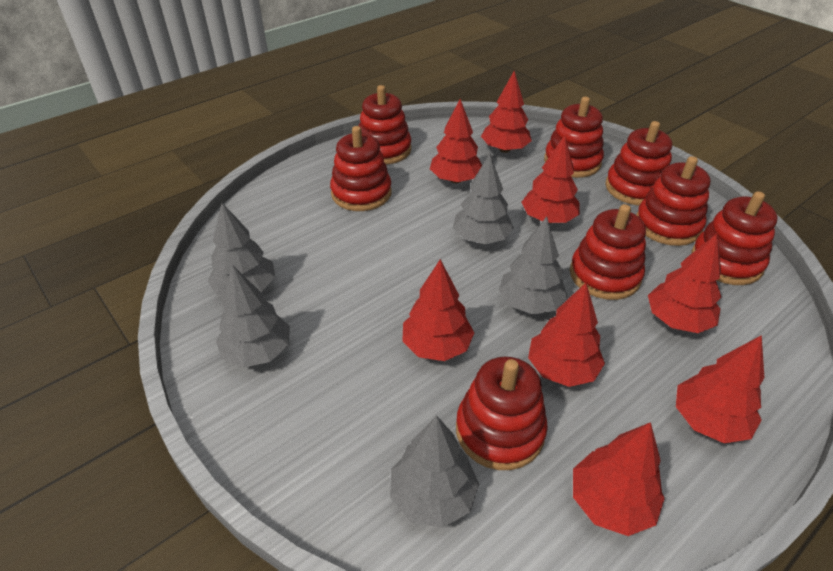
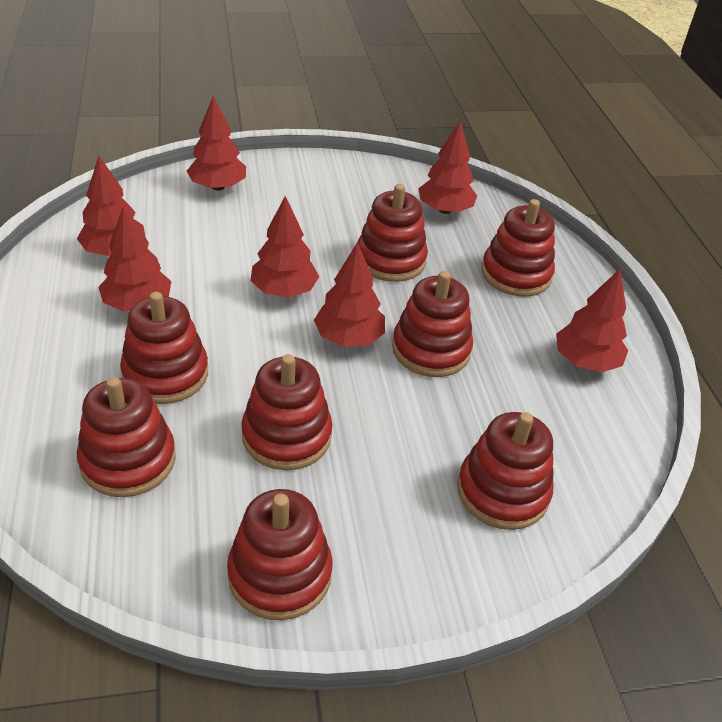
grey tree: 5 -> 0
red tree: 8 -> 7

